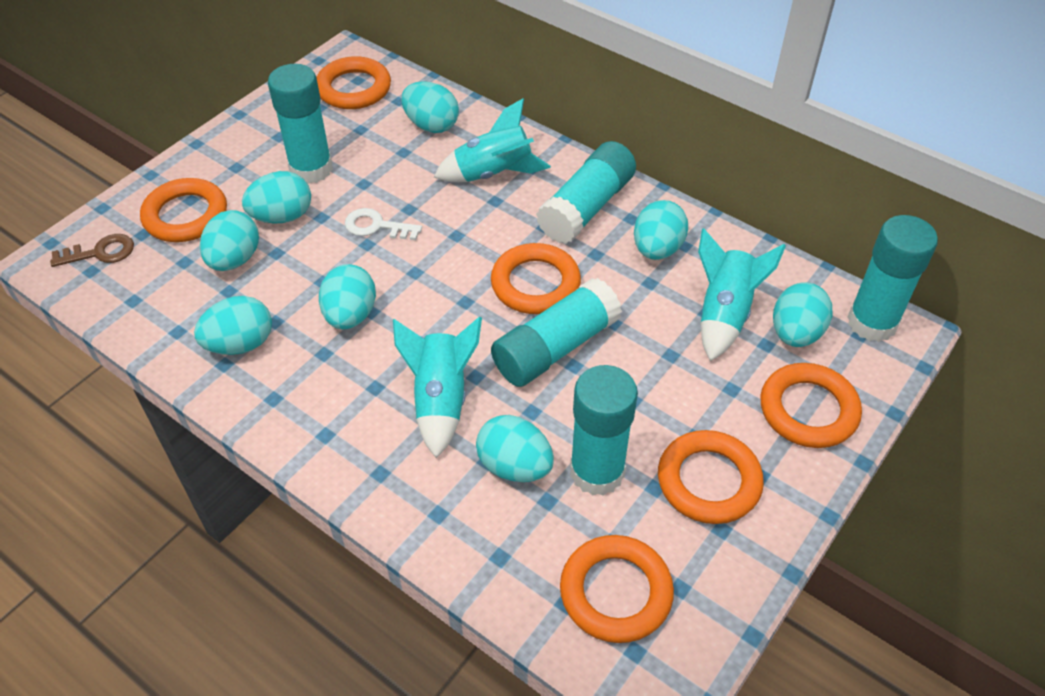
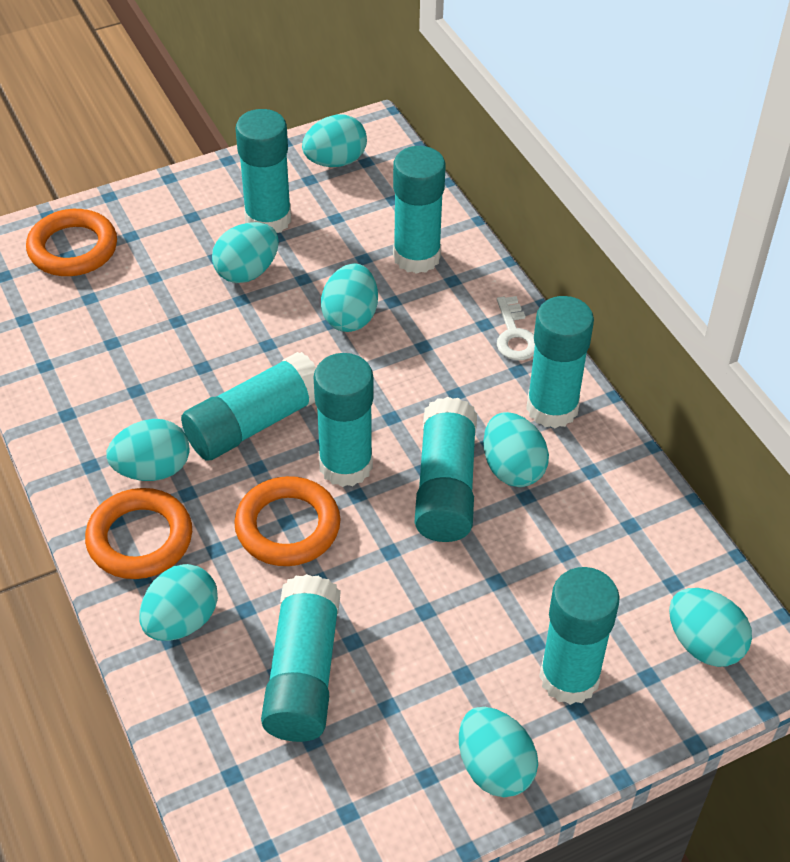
brown key: 1 -> 0
orange ring: 6 -> 3
turquoise glue stick: 5 -> 8
turquoise rocket: 3 -> 0

